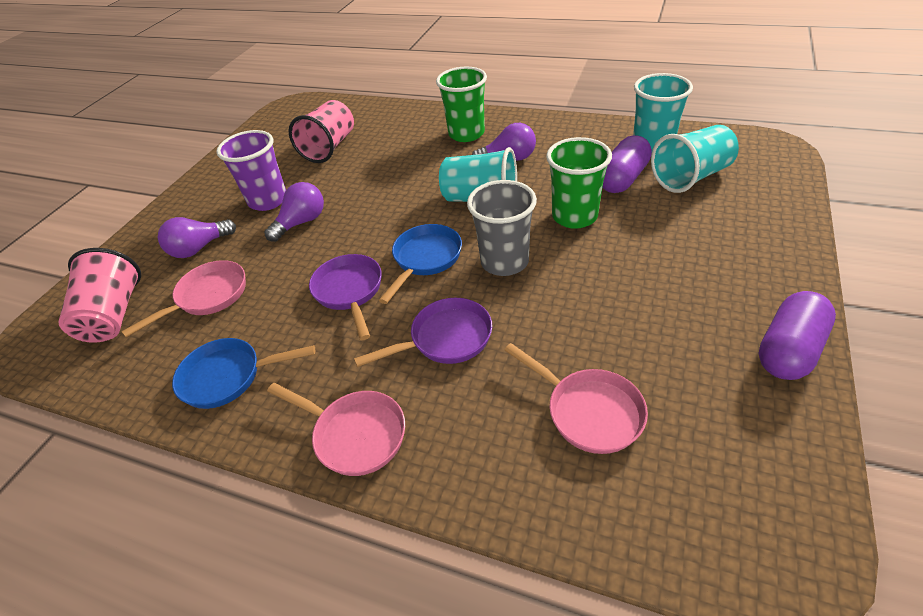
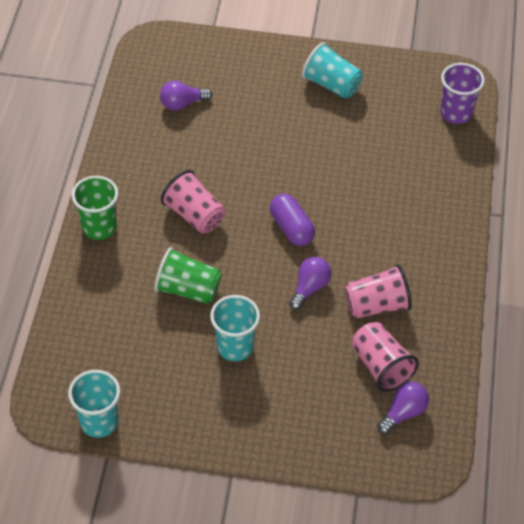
blue pan: 2 -> 0
grey cup: 1 -> 0
pink cup: 2 -> 3
pink pan: 3 -> 0
purple capsule: 2 -> 1
purple pan: 2 -> 0

